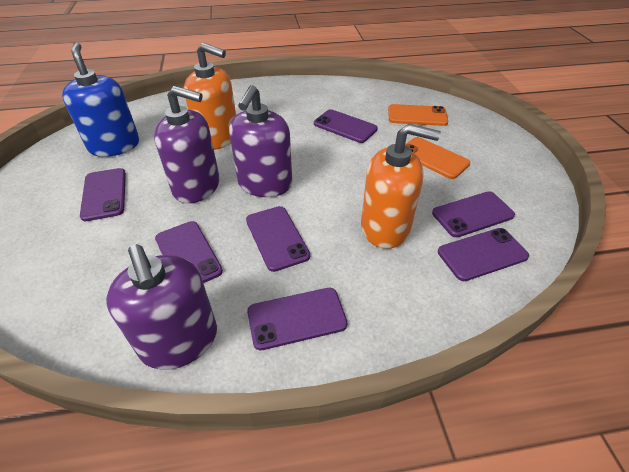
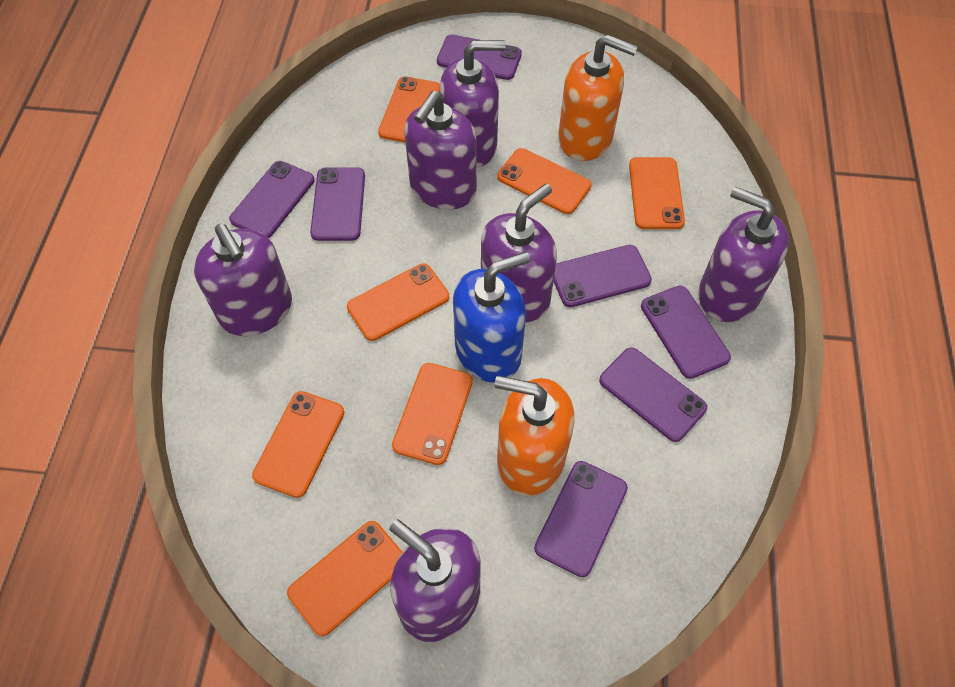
orange phone: 2 -> 7
purple soap dispenser: 3 -> 6

